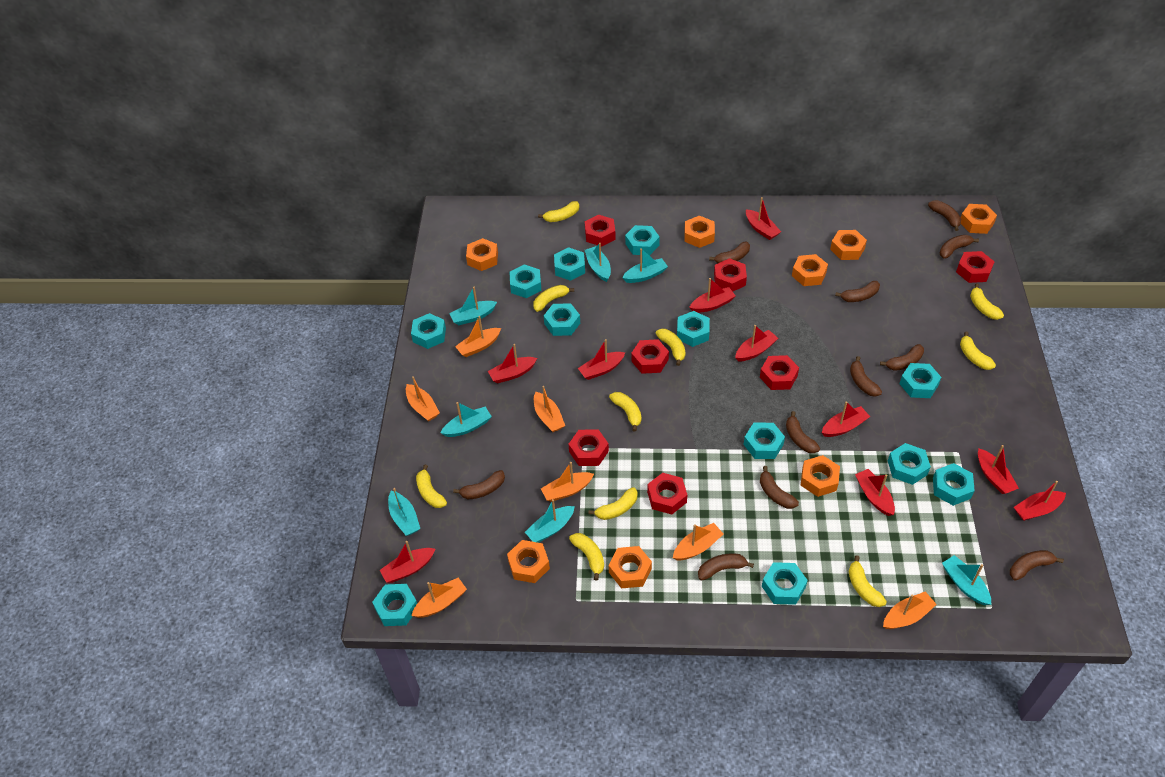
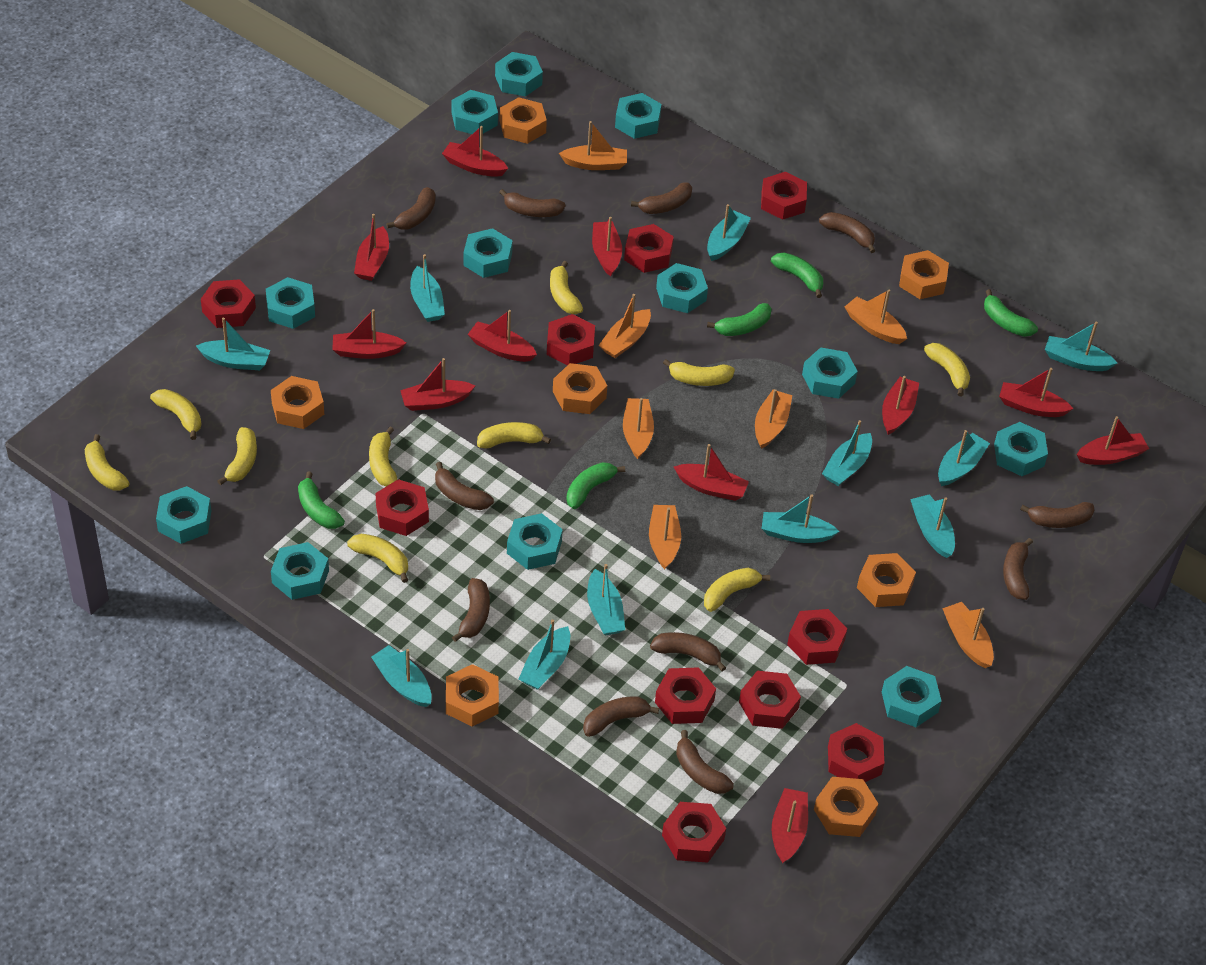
green banana: 0 -> 5
orange nut: 8 -> 7
red boat: 10 -> 11
red nut: 7 -> 10
turquoise boat: 7 -> 11

